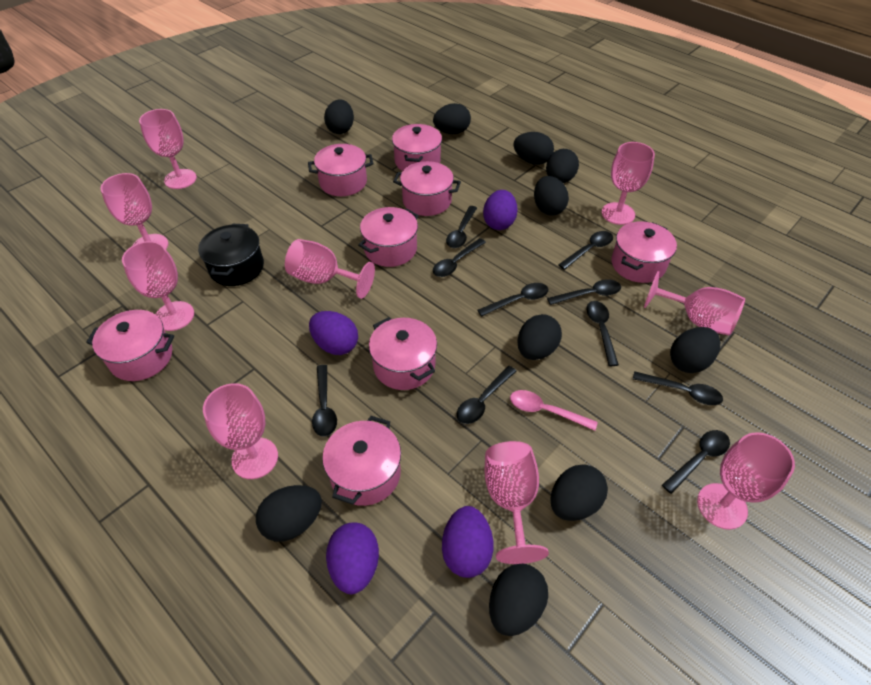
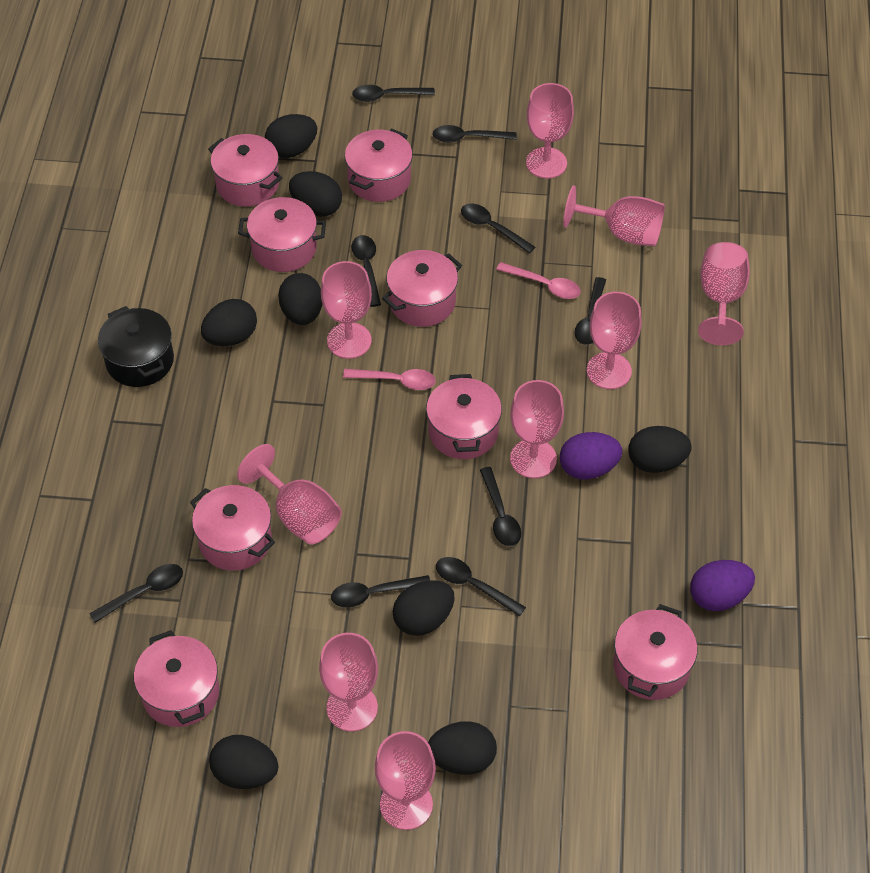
black egg: 10 -> 8
black spoon: 10 -> 9
pink spoon: 1 -> 2
purple egg: 4 -> 2

